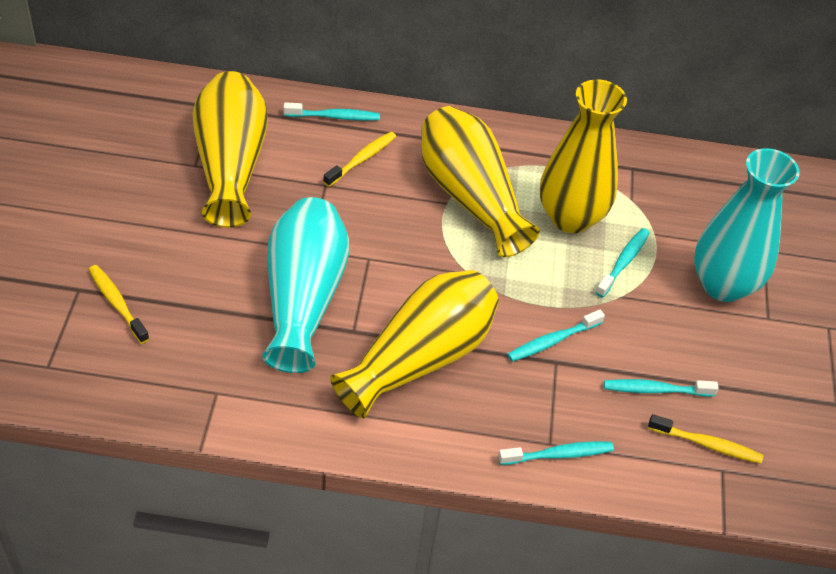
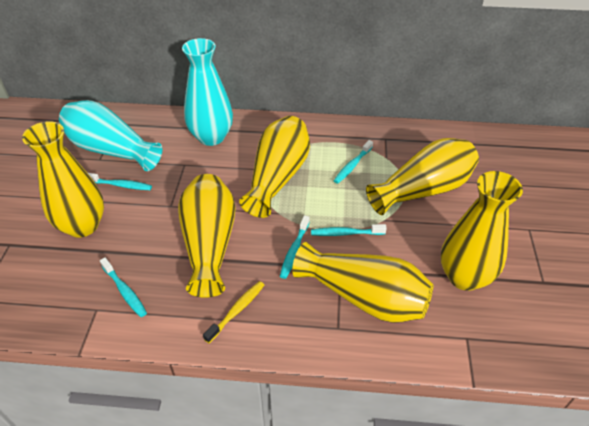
yellow toothbrush: 3 -> 1
yellow vase: 4 -> 6

